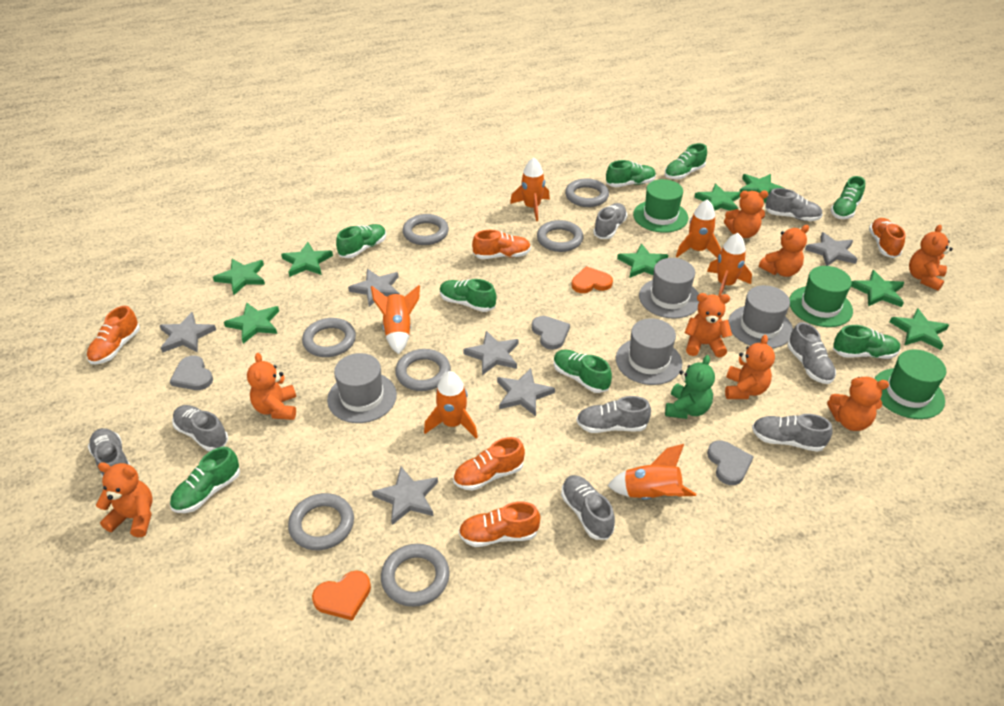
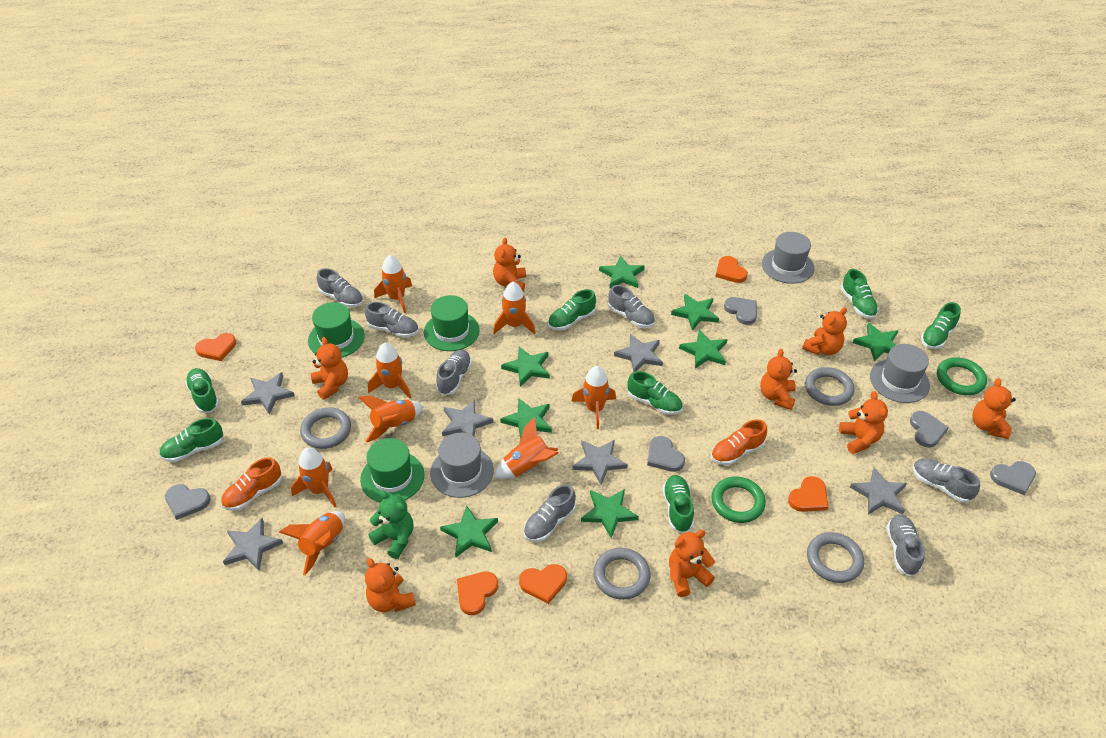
green ring: 0 -> 2
green shoe: 8 -> 7
grey hat: 4 -> 3
grey heart: 3 -> 5
grey ring: 7 -> 4
grey shoe: 8 -> 7
orange heart: 2 -> 5
orange rocket: 6 -> 8
orange shoe: 5 -> 2

